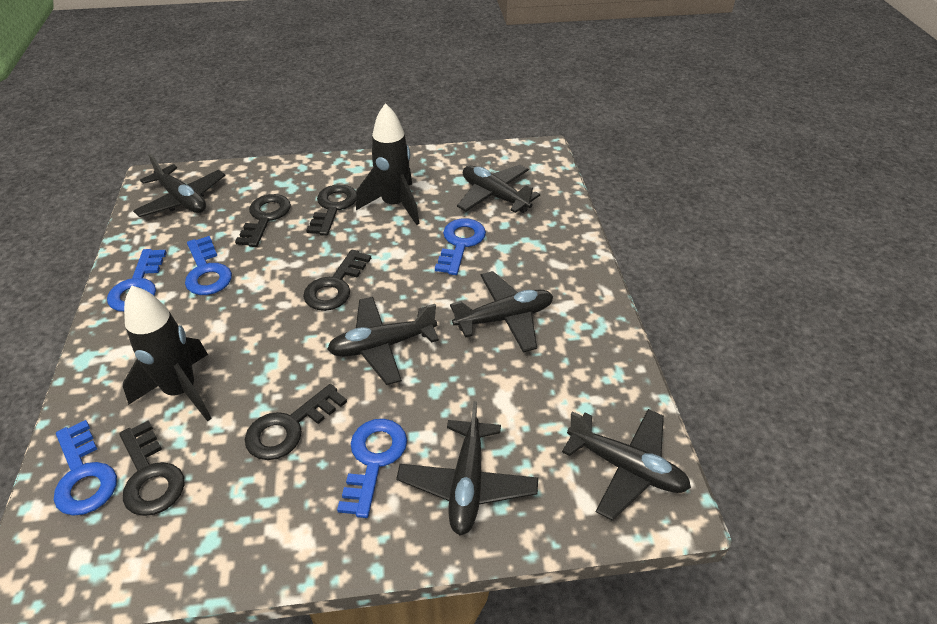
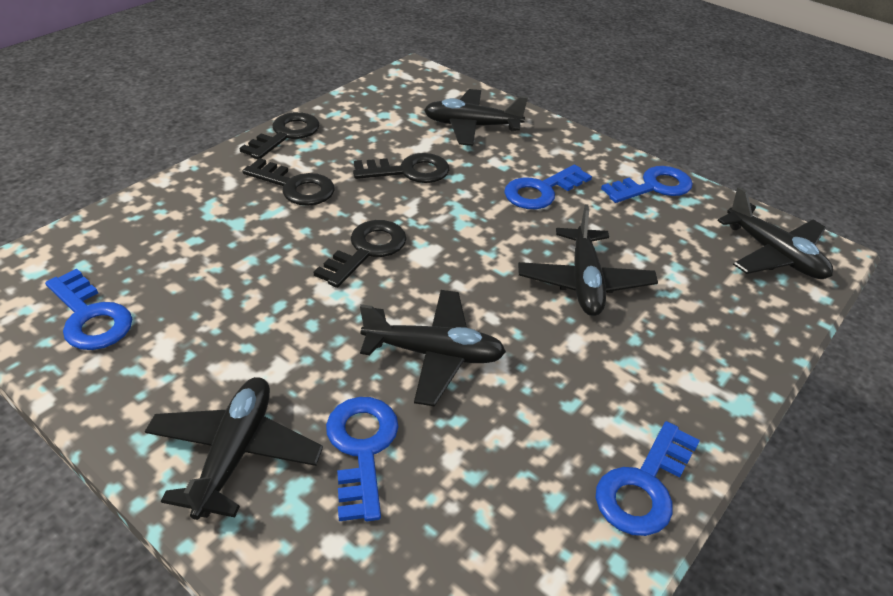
black key: 5 -> 4
black plane: 6 -> 5
black rocket: 2 -> 0

